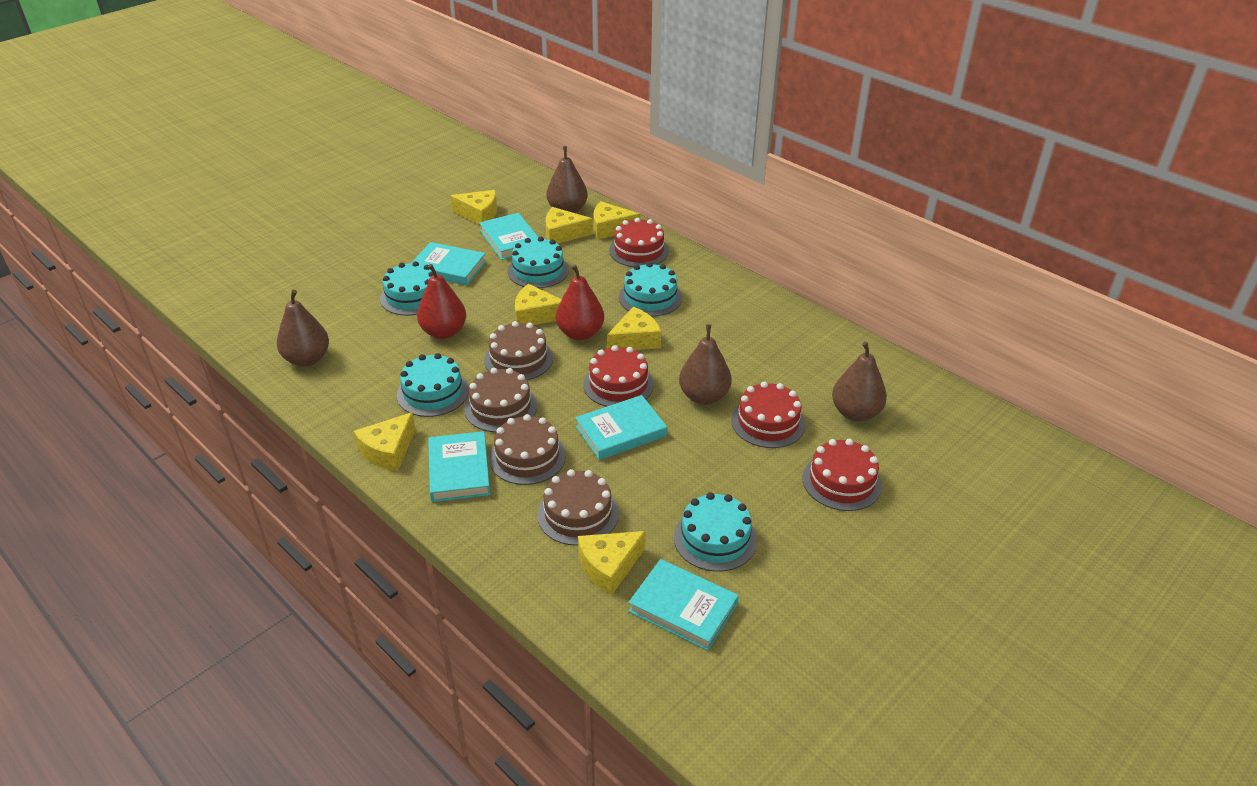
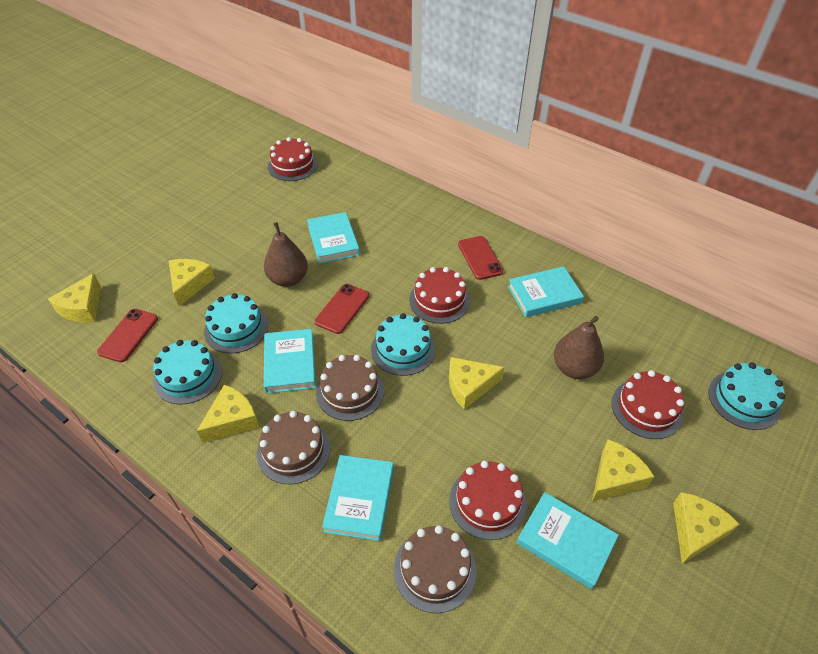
brown cake: 4 -> 3
brown pear: 4 -> 2
red pear: 2 -> 0
red phone: 0 -> 3
turquoise cake: 5 -> 4
yellow cheese: 7 -> 6

